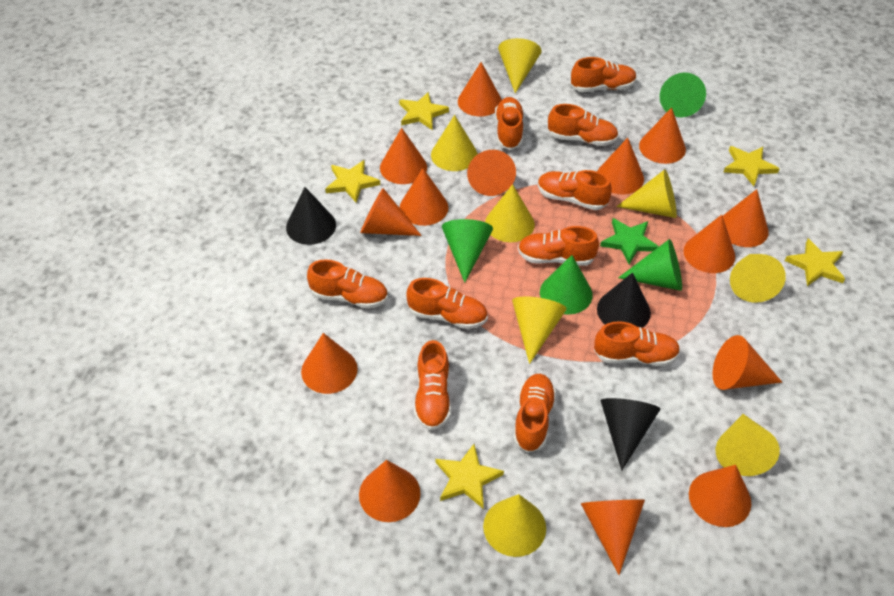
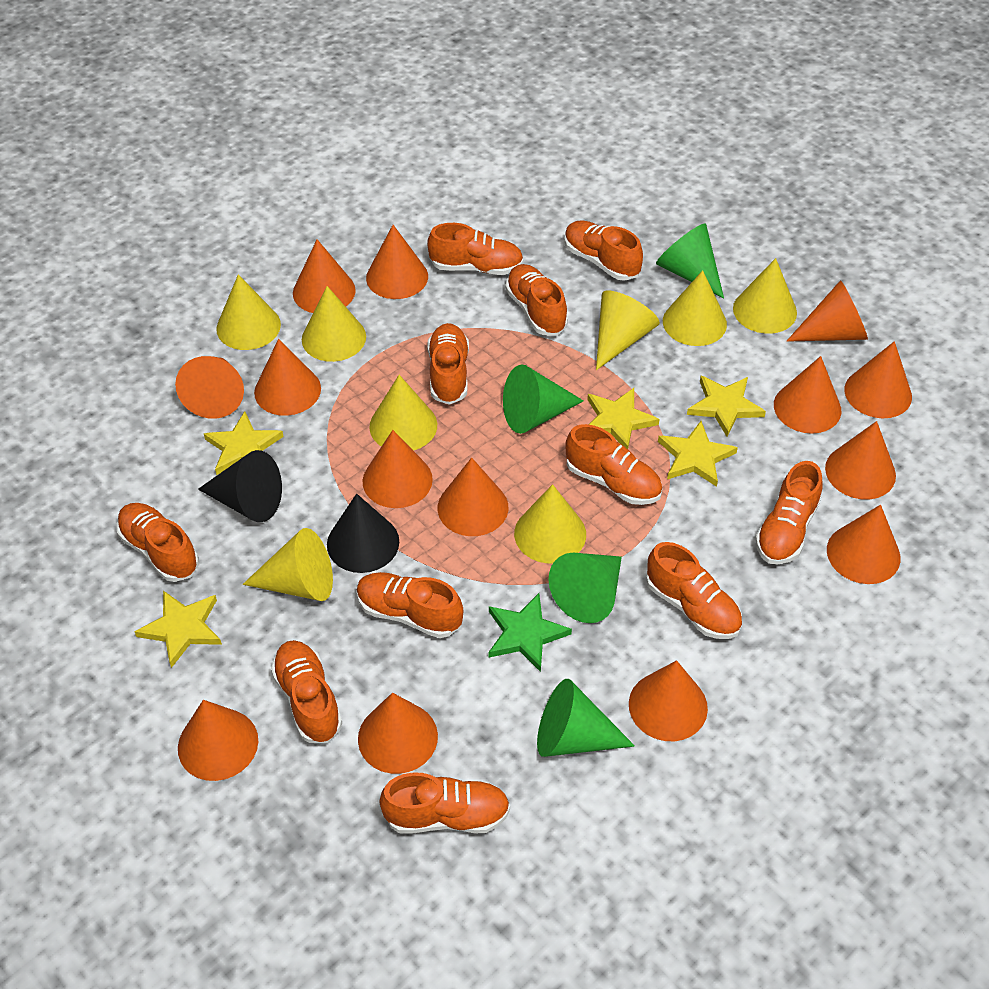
black cone: 3 -> 2
orange shoe: 10 -> 11

